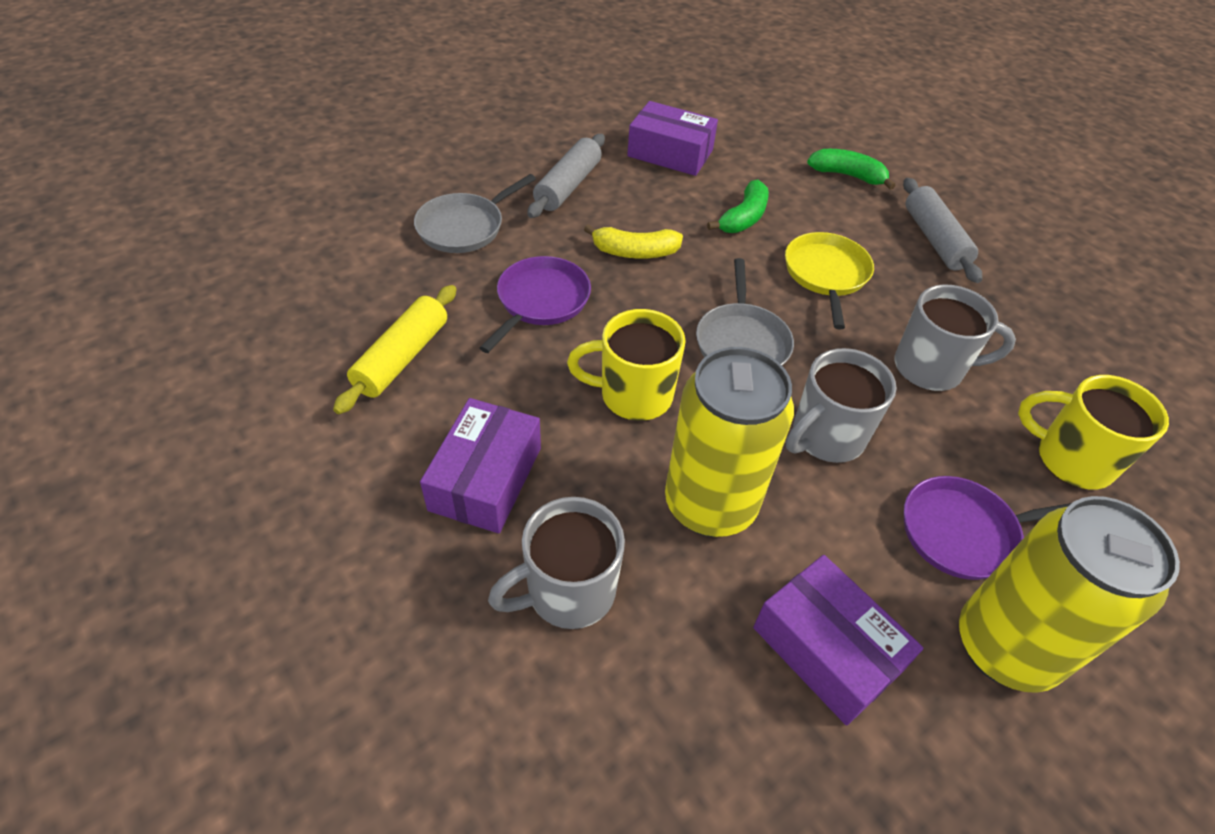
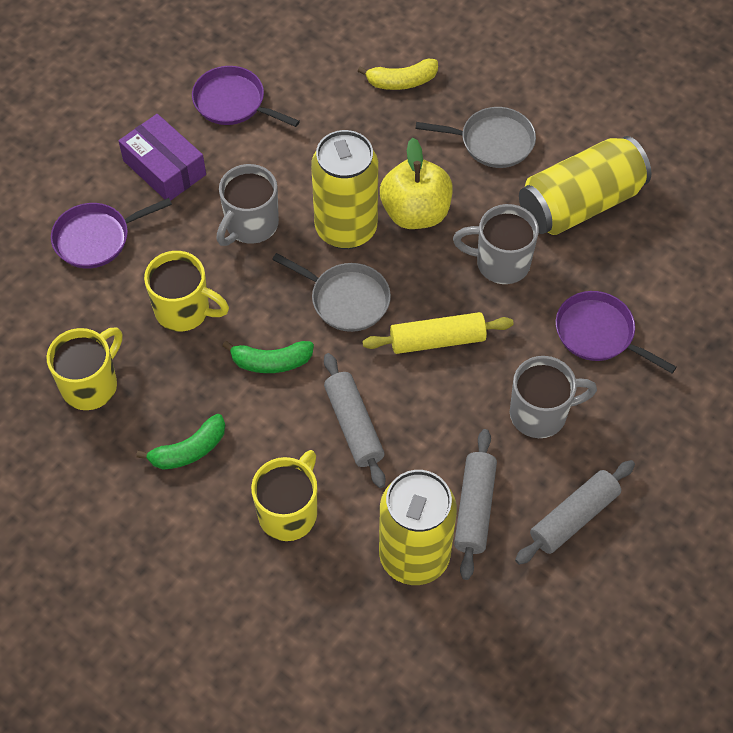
grey rolling pin: 2 -> 3
purple box: 3 -> 1
purple pan: 2 -> 3
yellow apple: 0 -> 1
yellow can: 2 -> 3
yellow mug: 2 -> 3
yellow pan: 1 -> 0

